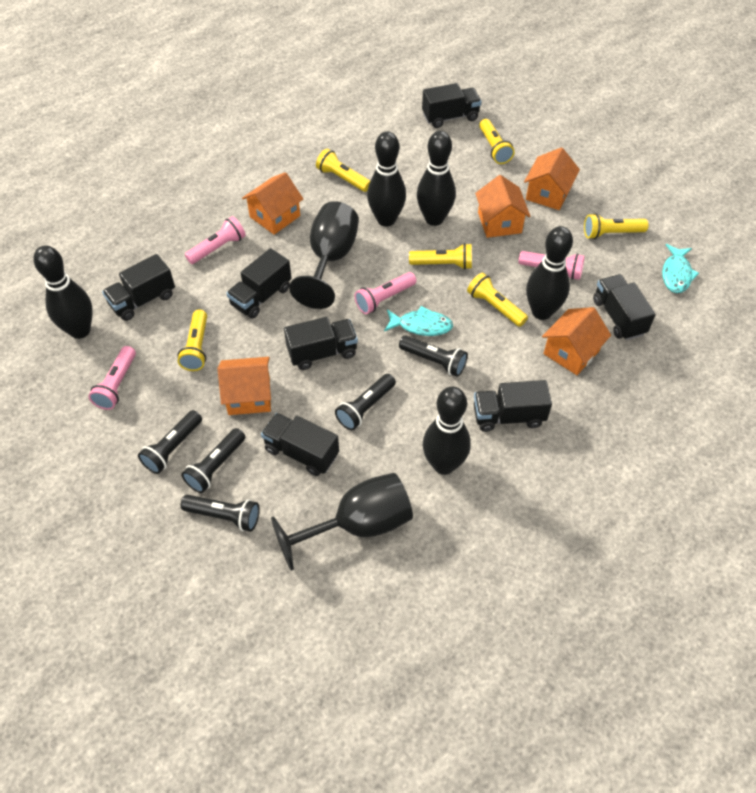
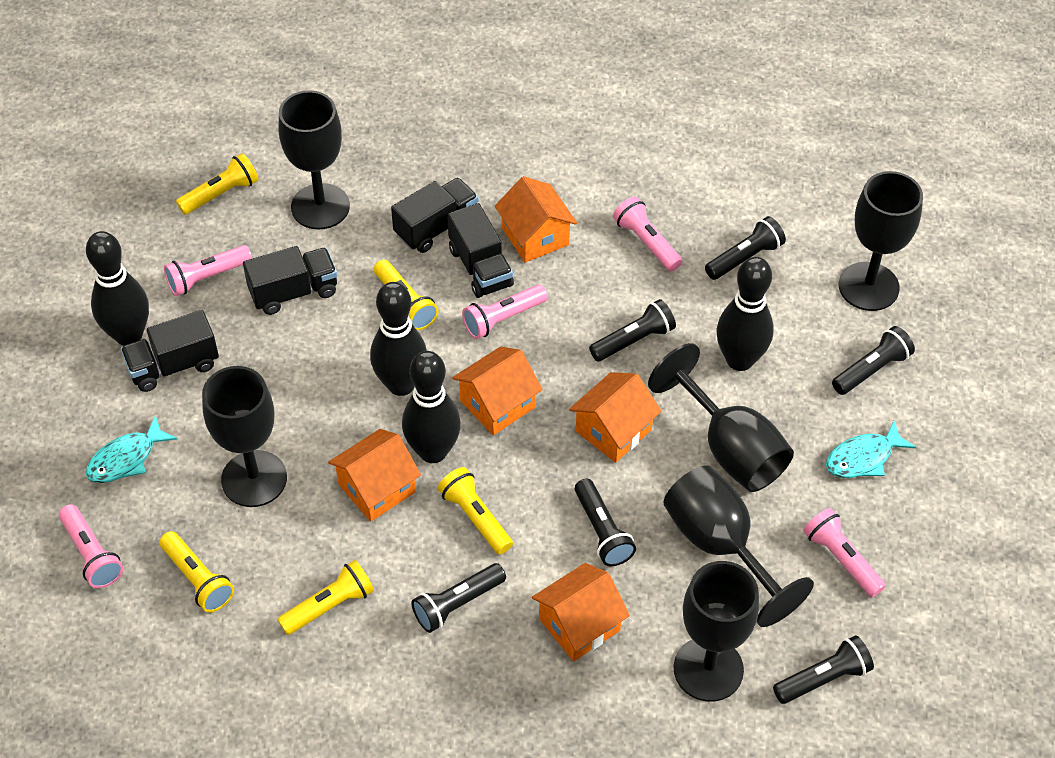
black bowling pin: 5 -> 4
black flashlight: 5 -> 6
black goblet: 2 -> 6
black truck: 7 -> 4
pink flashlight: 4 -> 5
yellow flashlight: 6 -> 5

